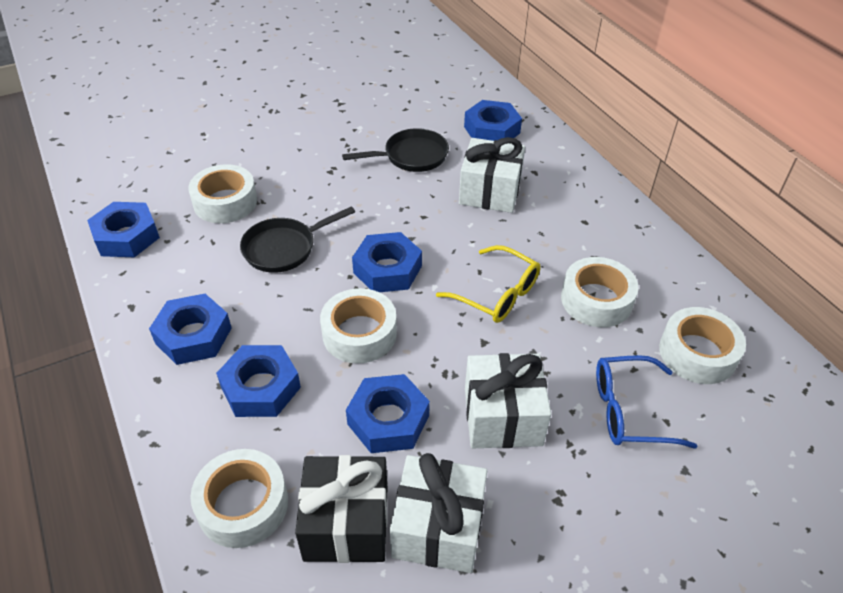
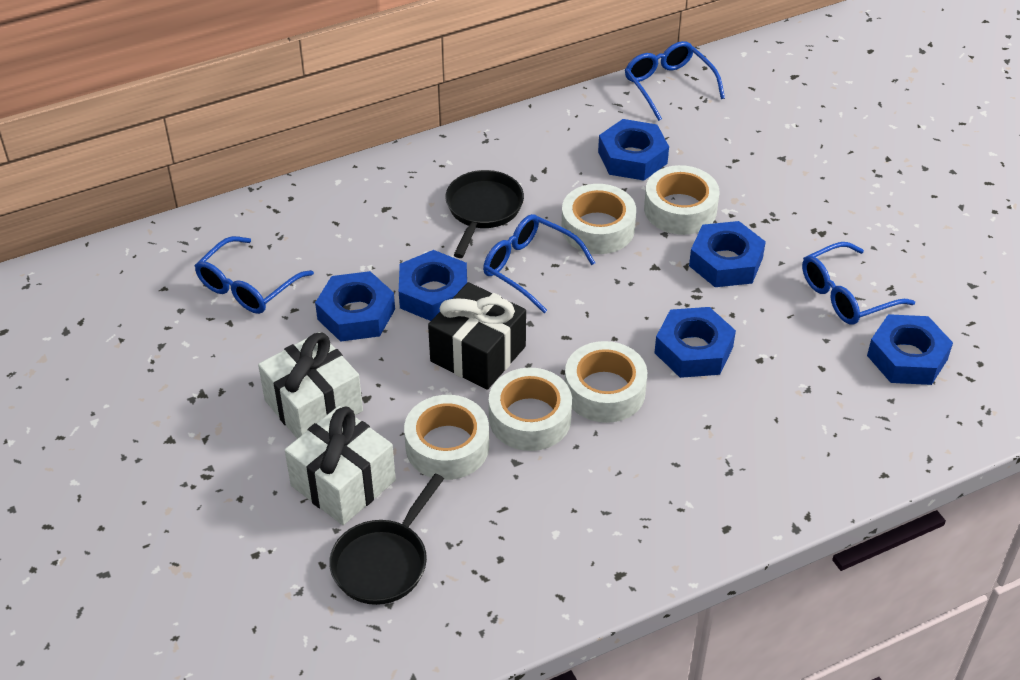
blue glasses: 1 -> 4
white gift: 3 -> 2
yellow glasses: 1 -> 0

